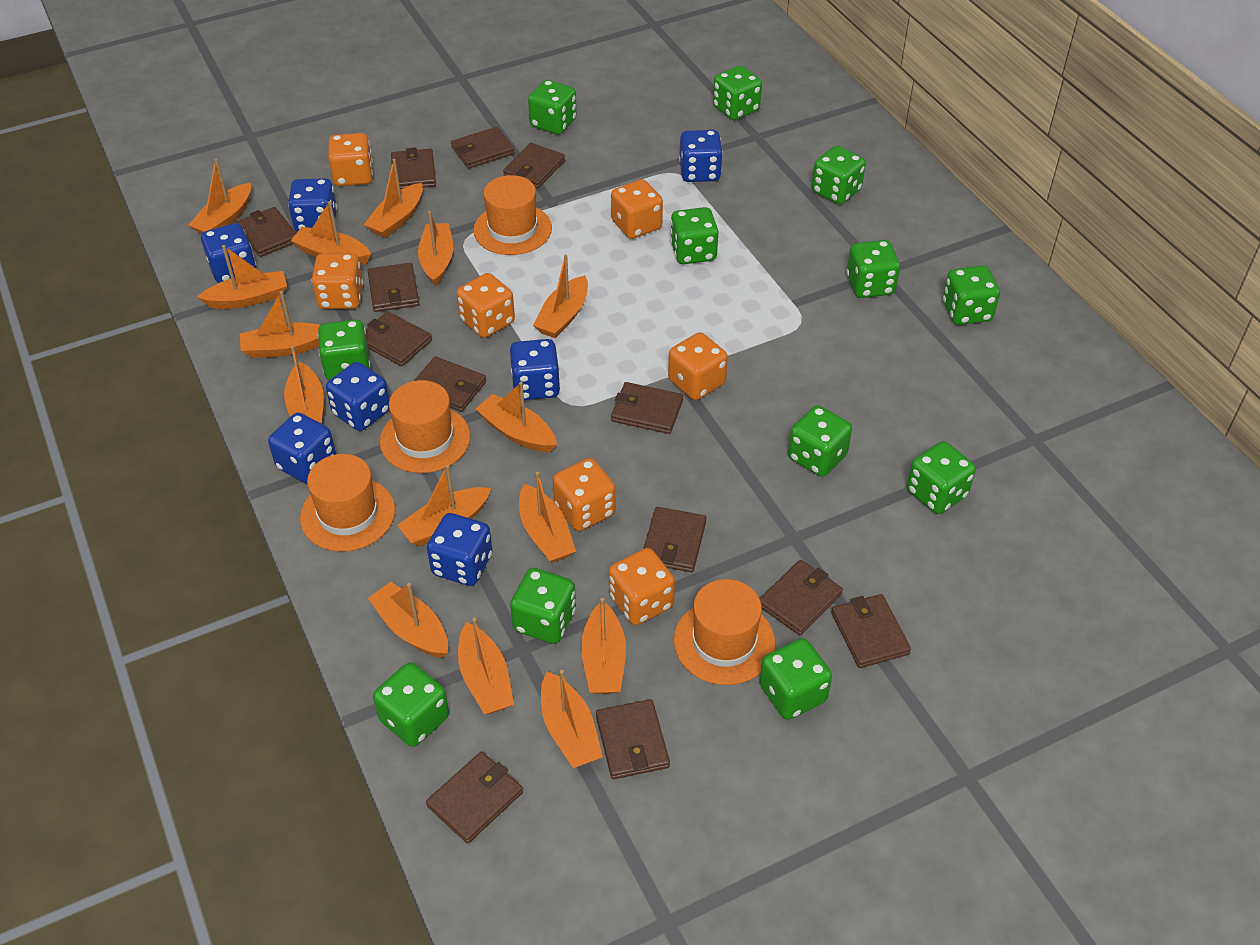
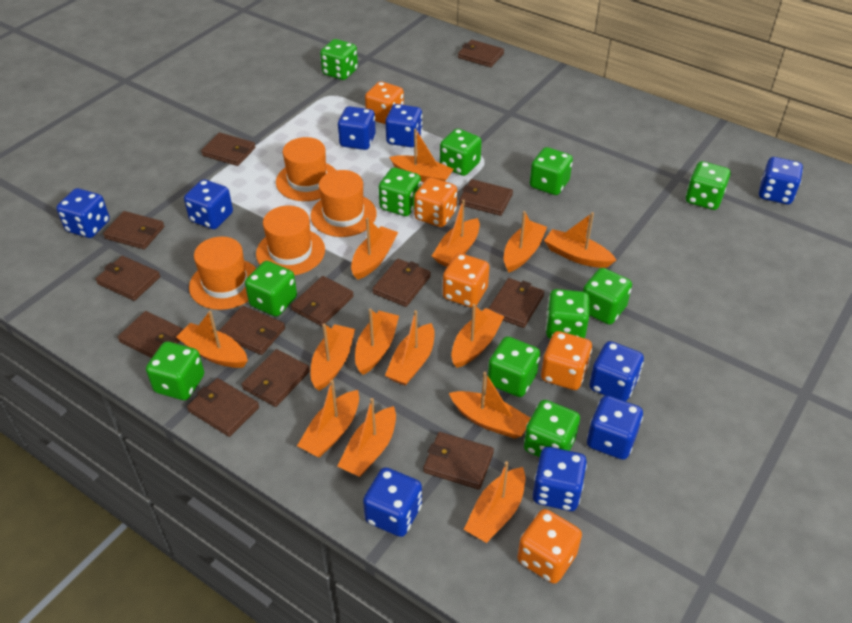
blue dice: 7 -> 9
green dice: 12 -> 11
orange boat: 15 -> 14
orange dice: 7 -> 5

